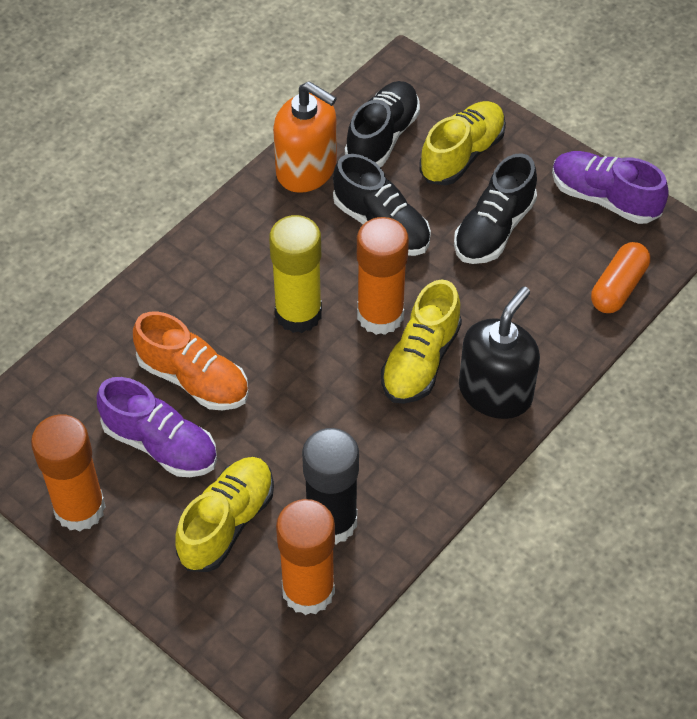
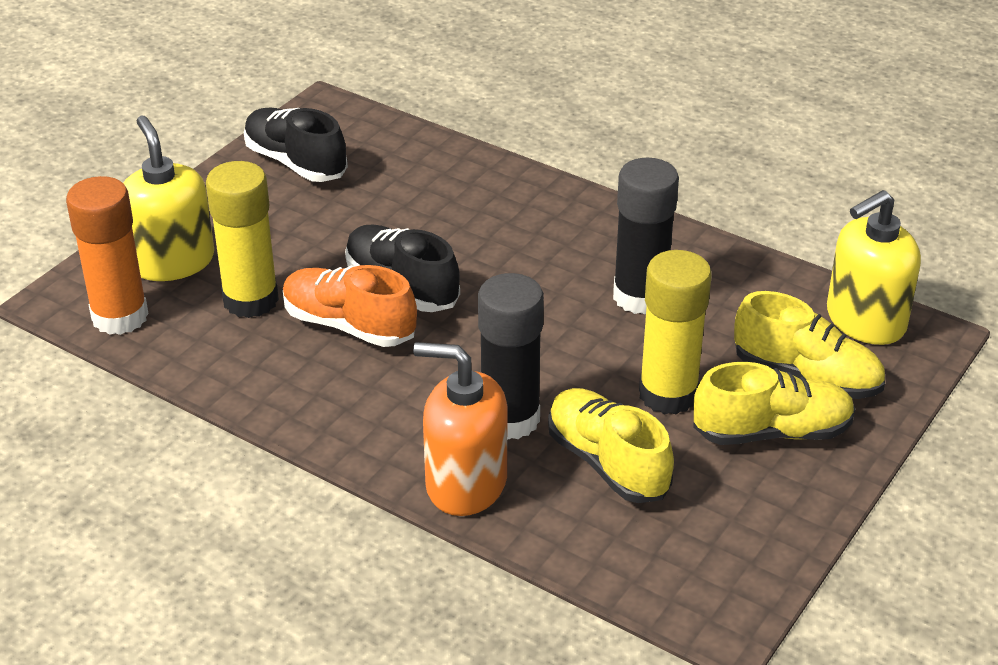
black glue stick: 1 -> 2
black shoe: 3 -> 2
black soap dispenser: 1 -> 0
orange capsule: 1 -> 0
orange glue stick: 3 -> 1
purple shoe: 2 -> 0
yellow glue stick: 1 -> 2
yellow soap dispenser: 0 -> 2

